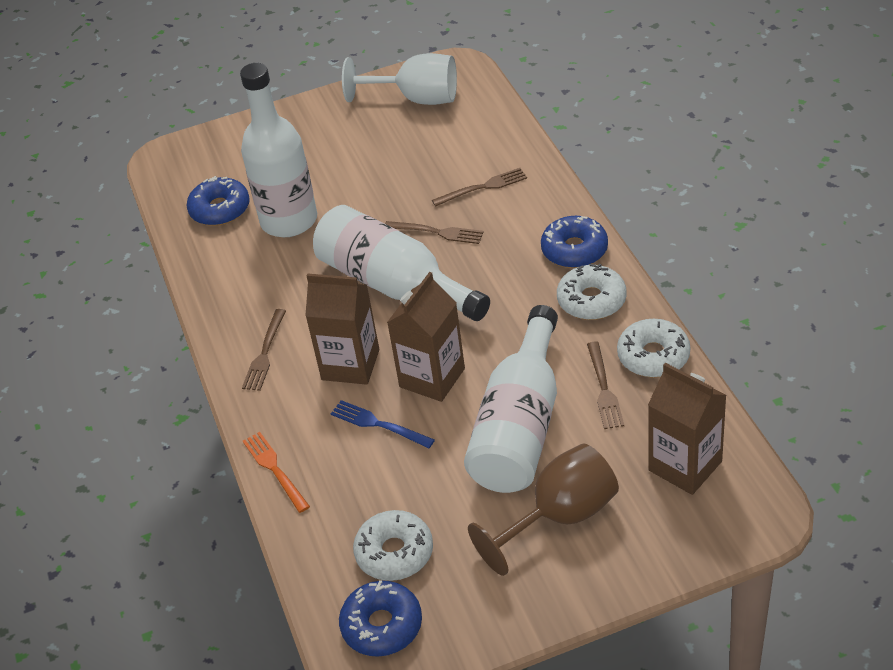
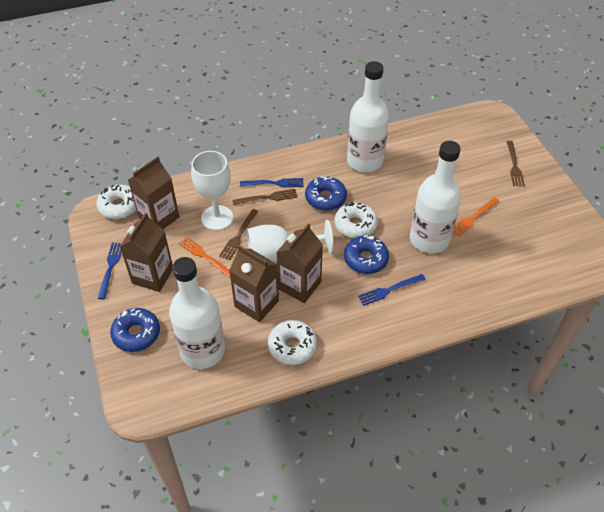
blue fork: 1 -> 3
brown carton: 3 -> 4
brown fork: 4 -> 3
brown goblet: 1 -> 0
orange fork: 1 -> 2
white goblet: 1 -> 2

